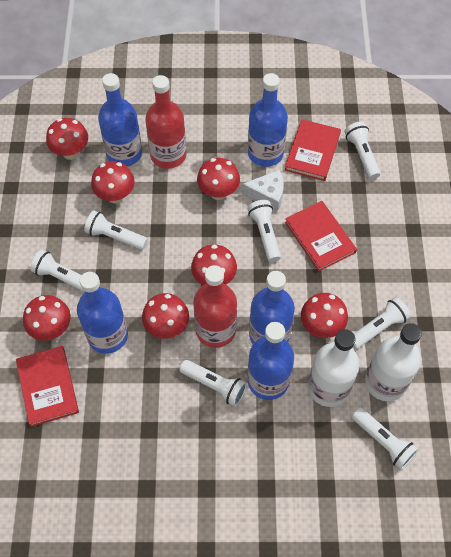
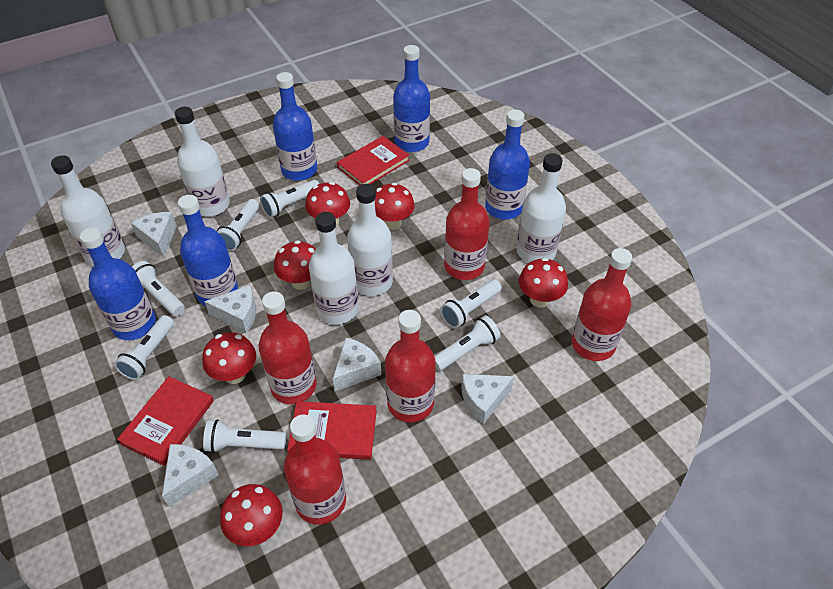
red bottle: 2 -> 5
red mushroom: 7 -> 6
white bottle: 2 -> 5
white cheese: 1 -> 5

